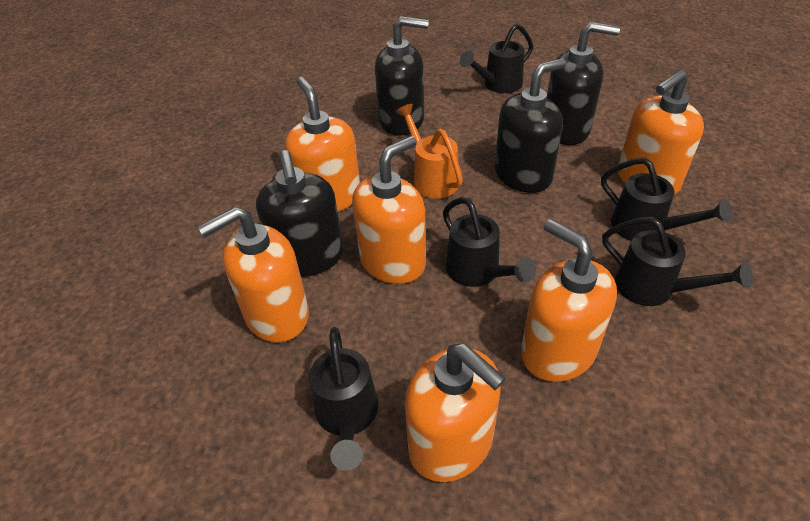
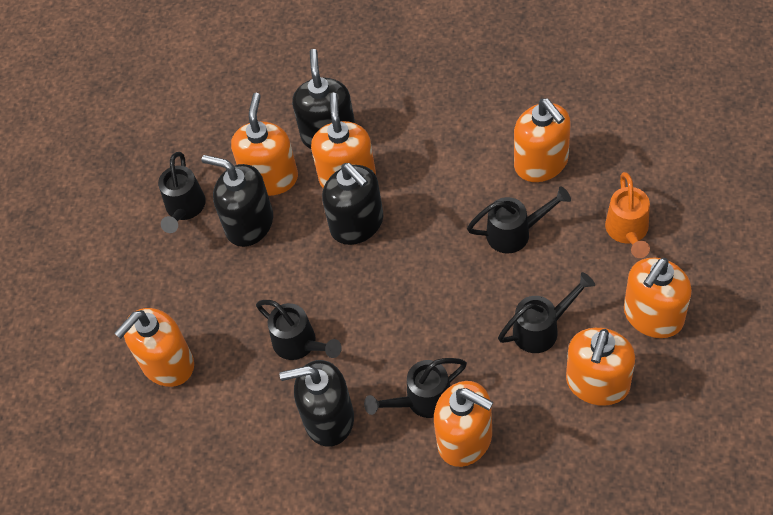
orange soap dispenser: 6 -> 7

